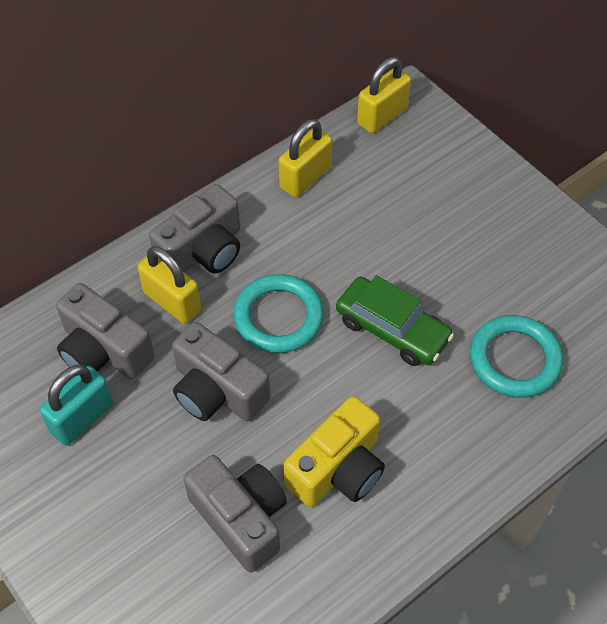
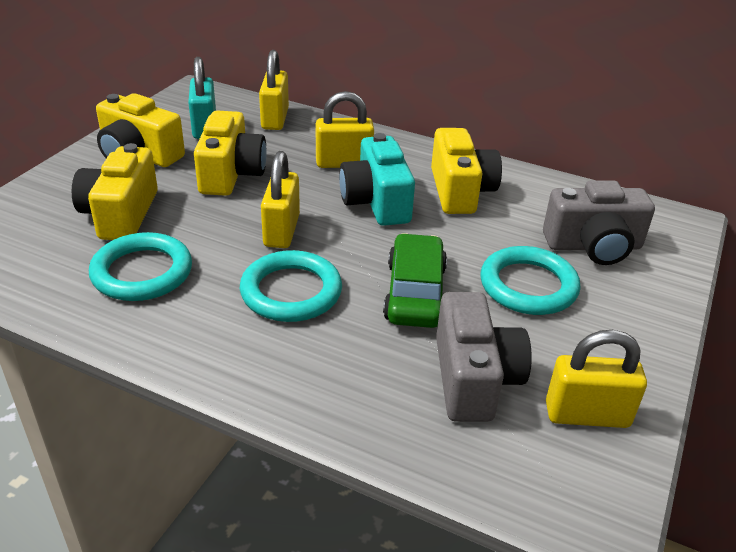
grey camera: 4 -> 2
turquoise camera: 0 -> 1
turquoise ring: 2 -> 3
yellow camera: 1 -> 4
yellow padlock: 3 -> 4

